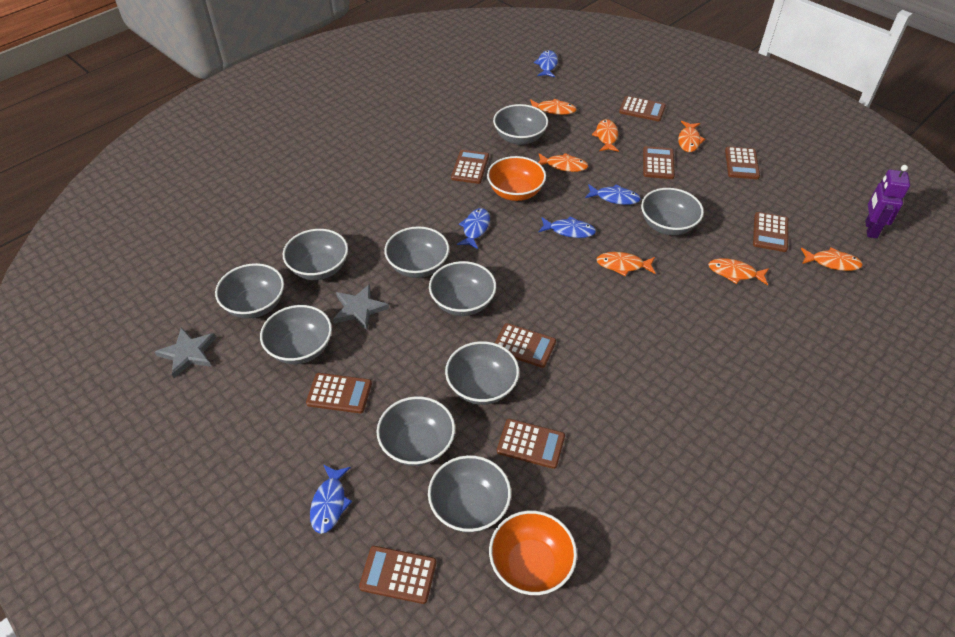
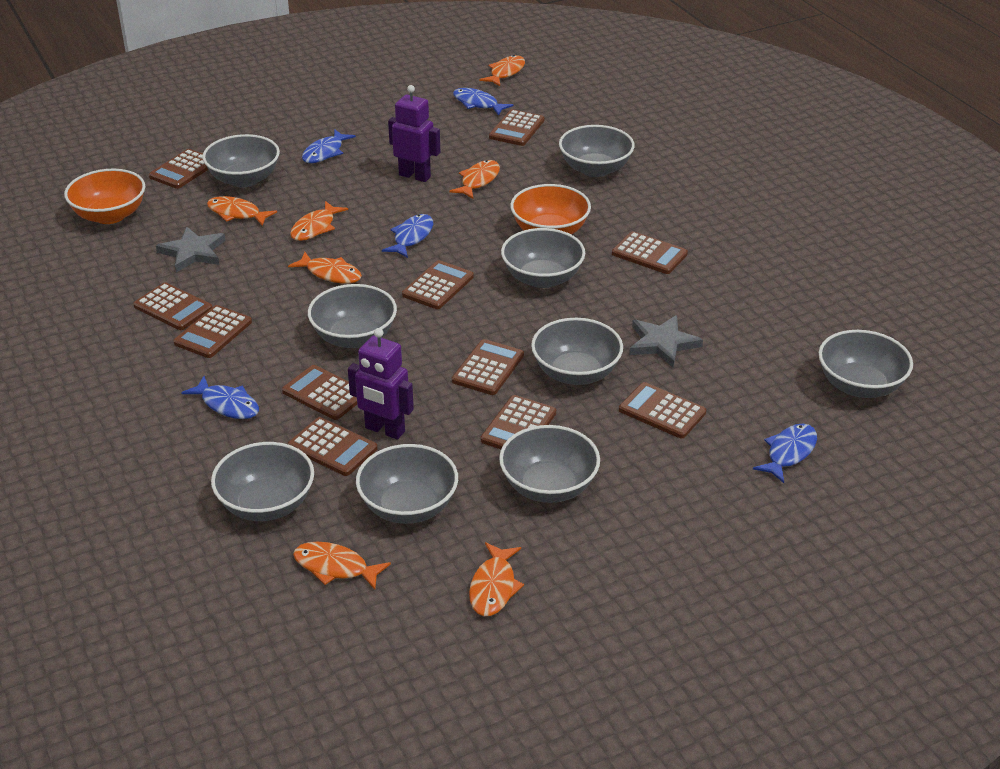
brown calculator: 9 -> 11
grey bowl: 10 -> 9
purple robot: 1 -> 2

